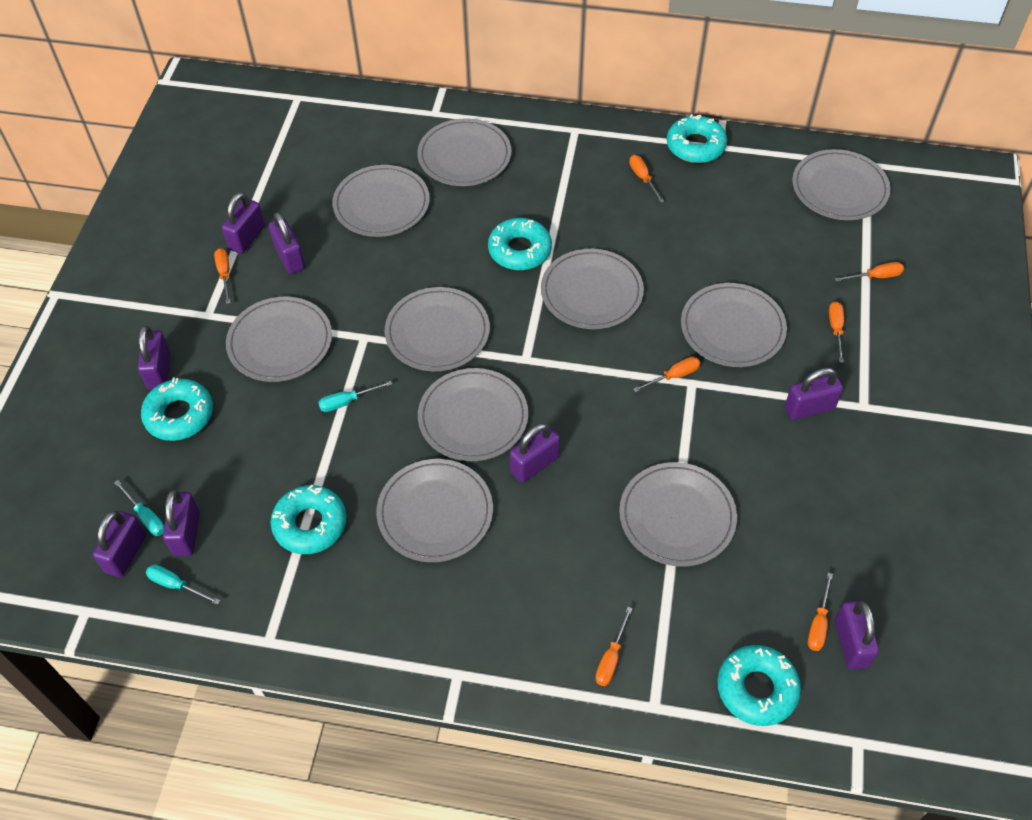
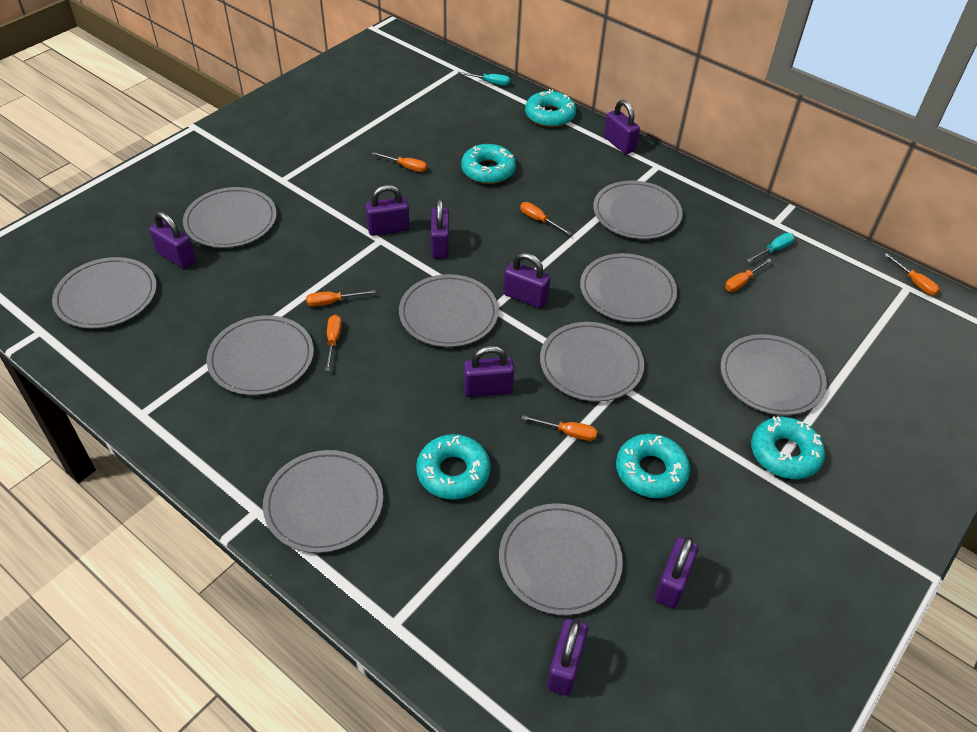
turquoise screwdriver: 3 -> 2

